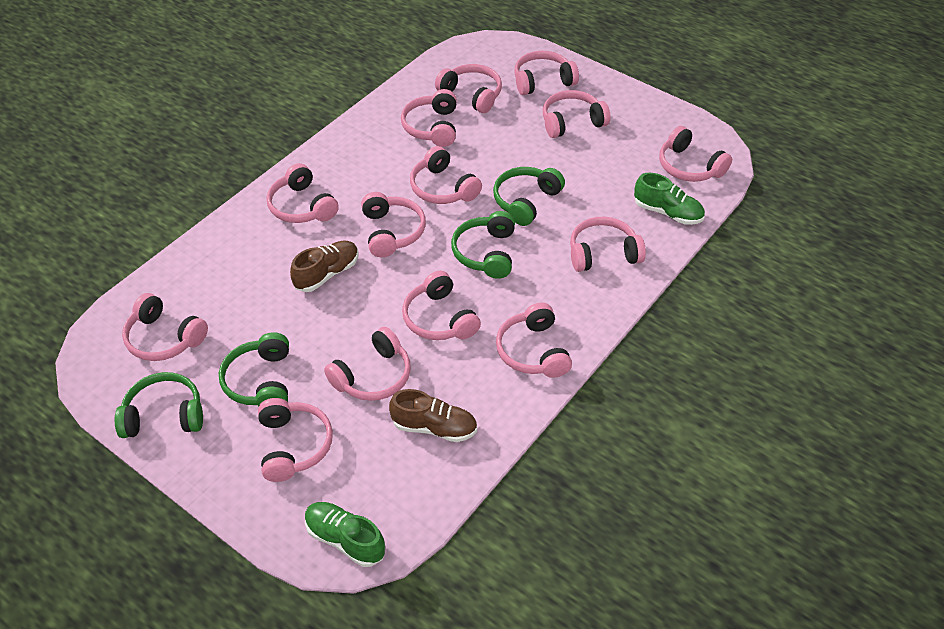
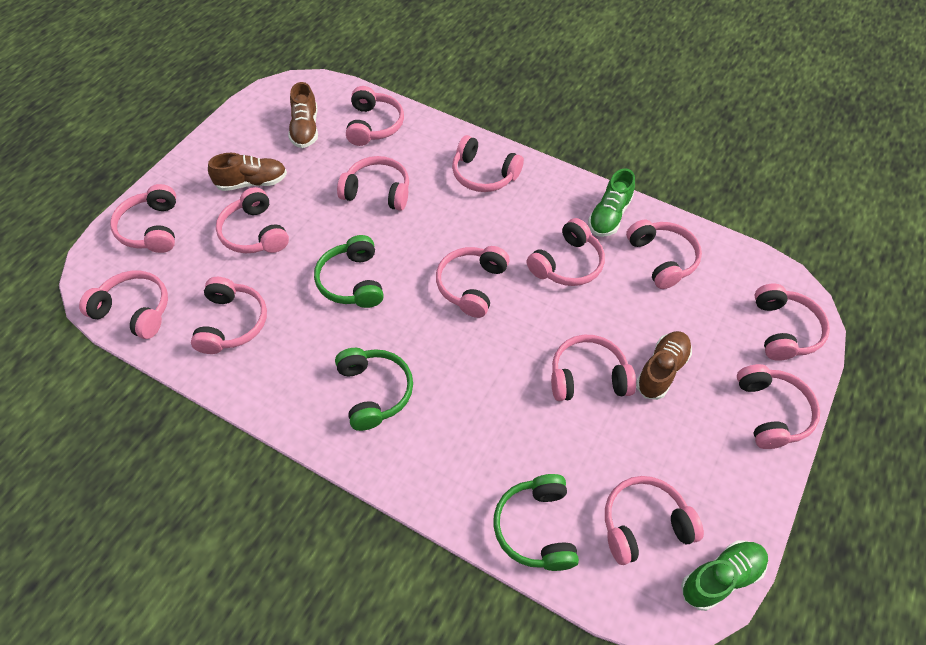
brown shoe: 2 -> 3
green headphones: 4 -> 3

